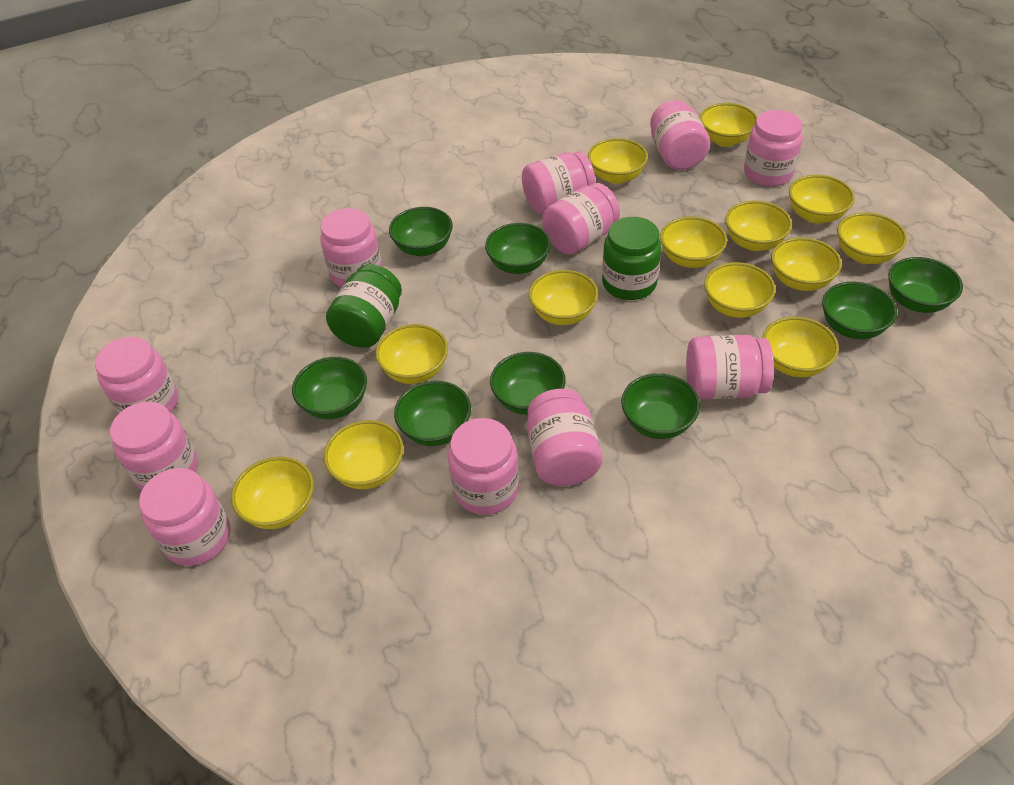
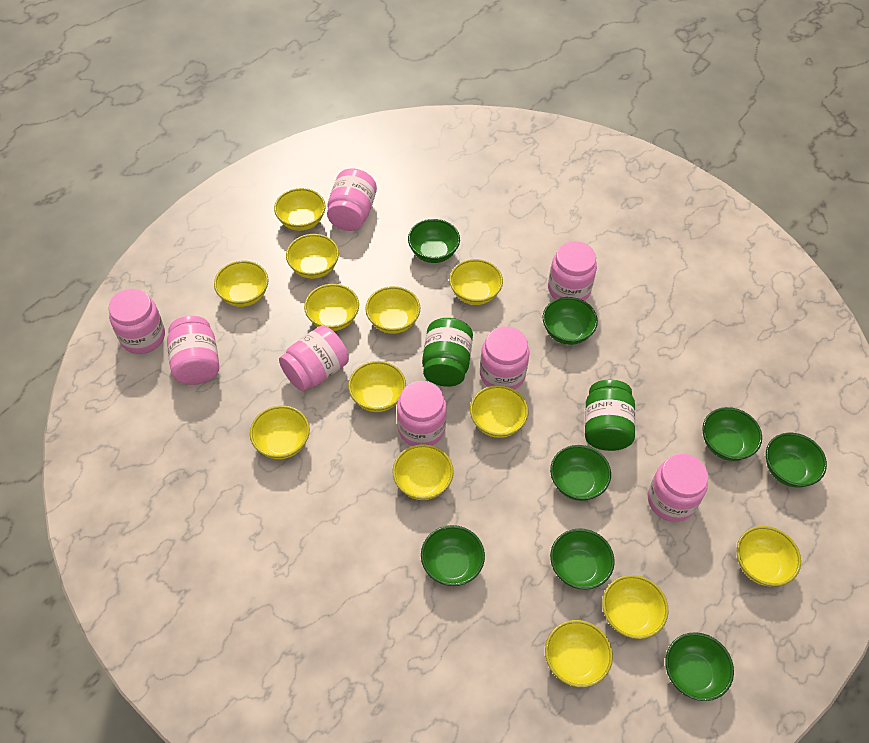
pink jar: 11 -> 8

